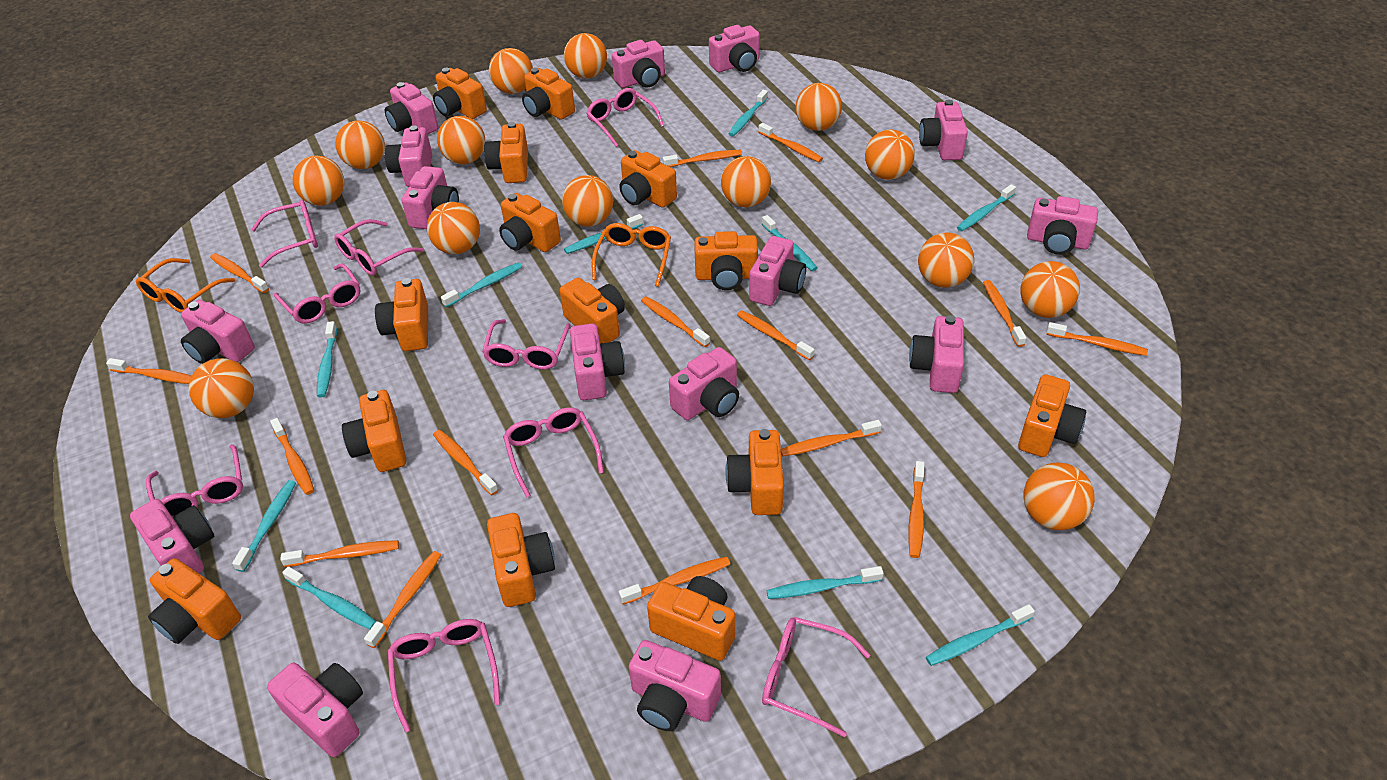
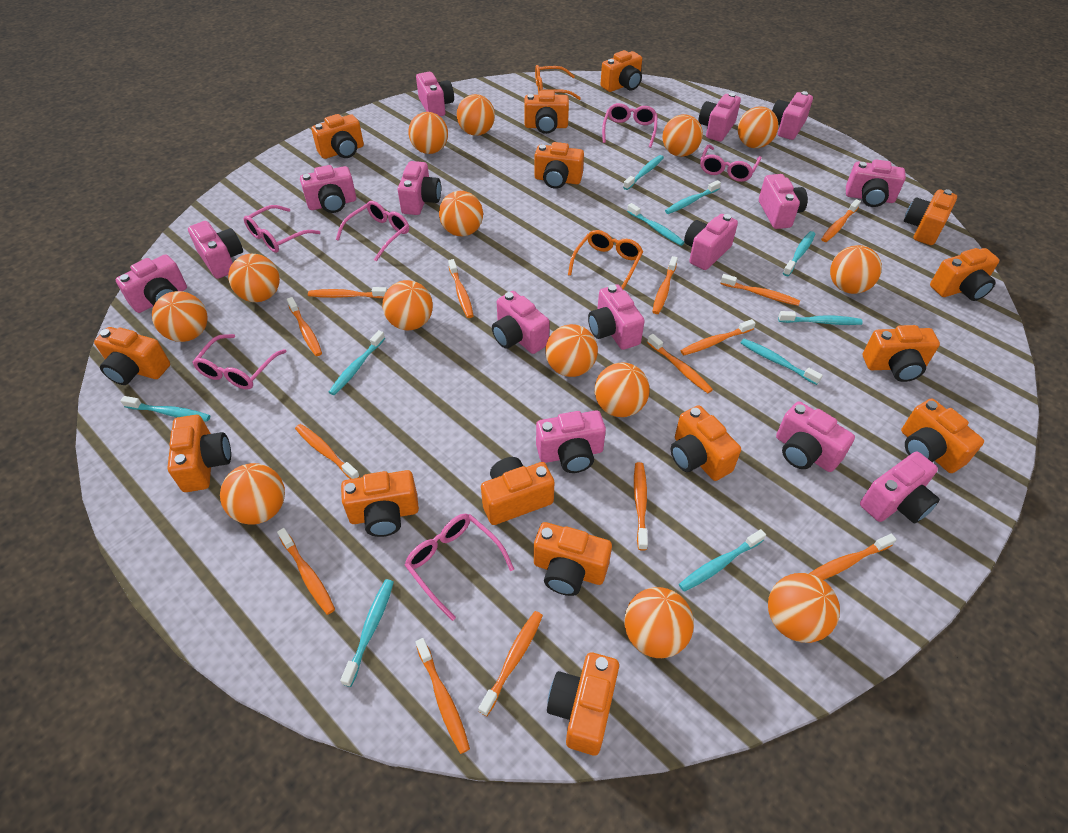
orange camera: 14 -> 15
orange toothbrush: 15 -> 14
pink glasses: 9 -> 6

